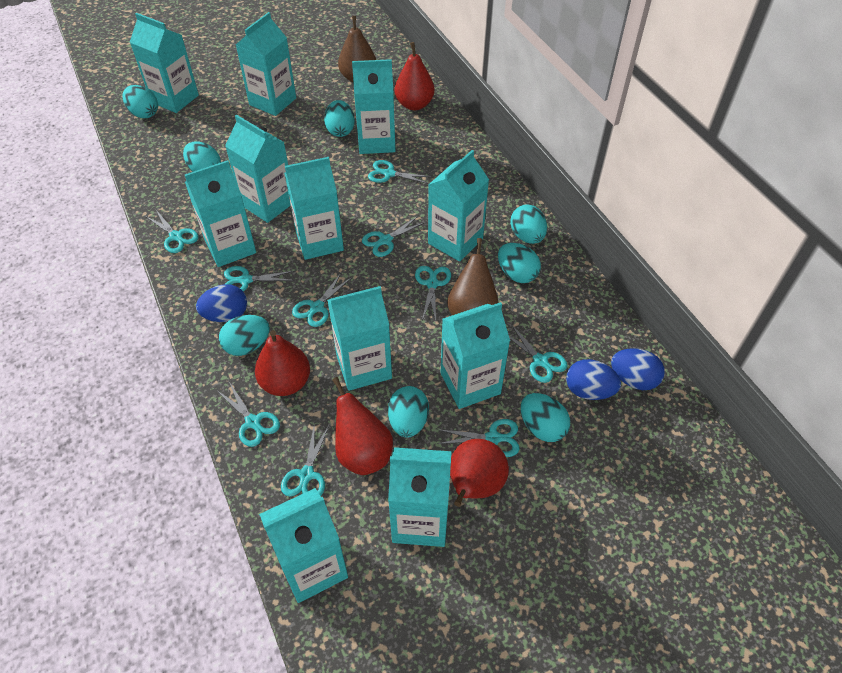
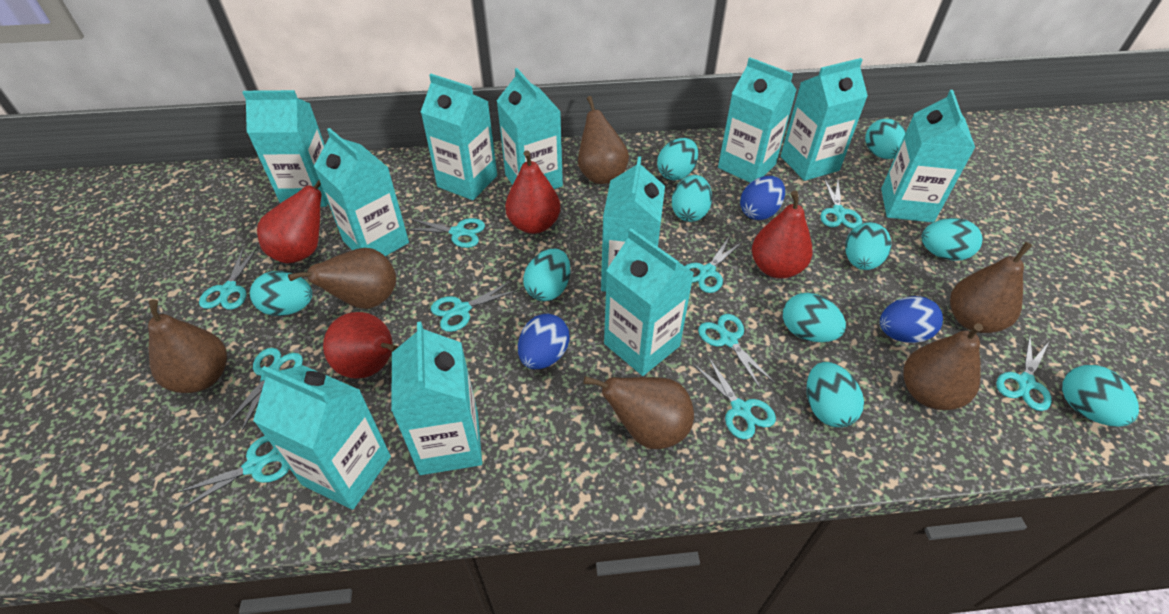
brown pear: 2 -> 6
turquoise egg: 8 -> 10

